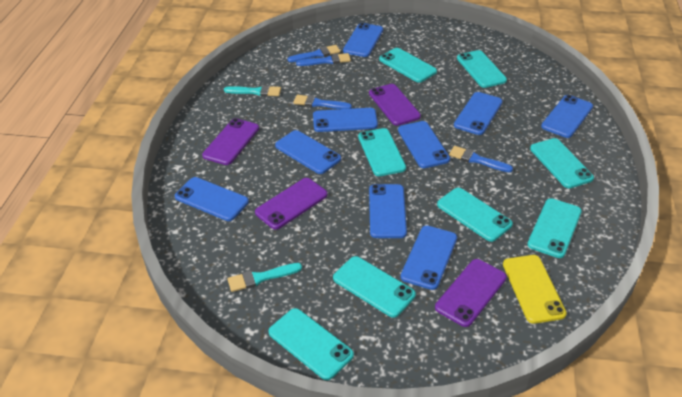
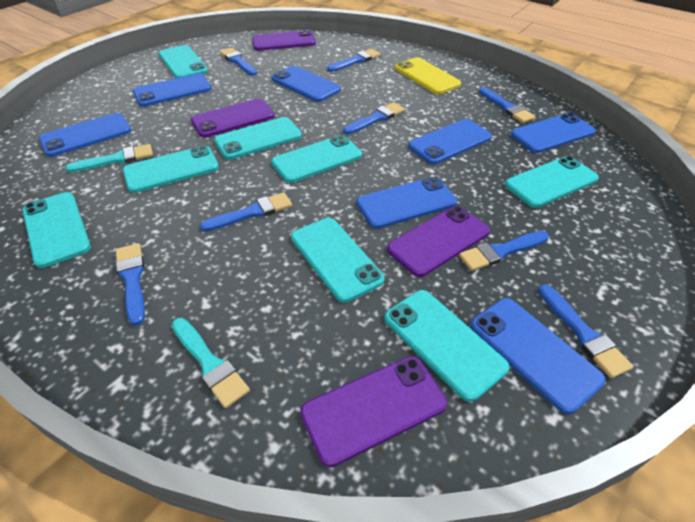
blue brush: 4 -> 8
blue phone: 9 -> 7

